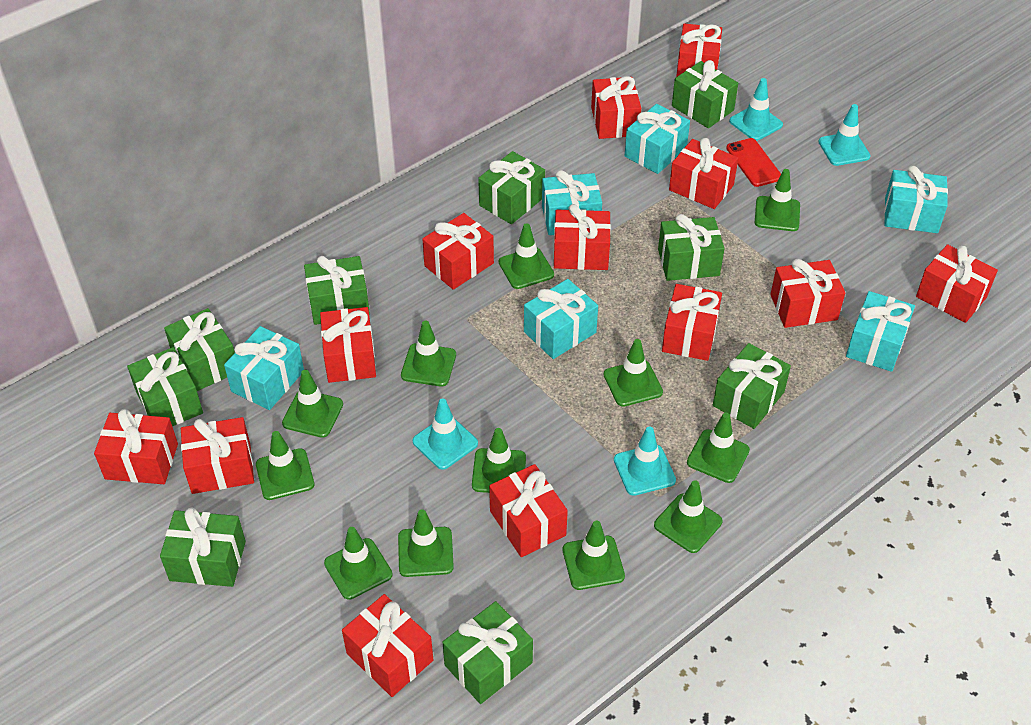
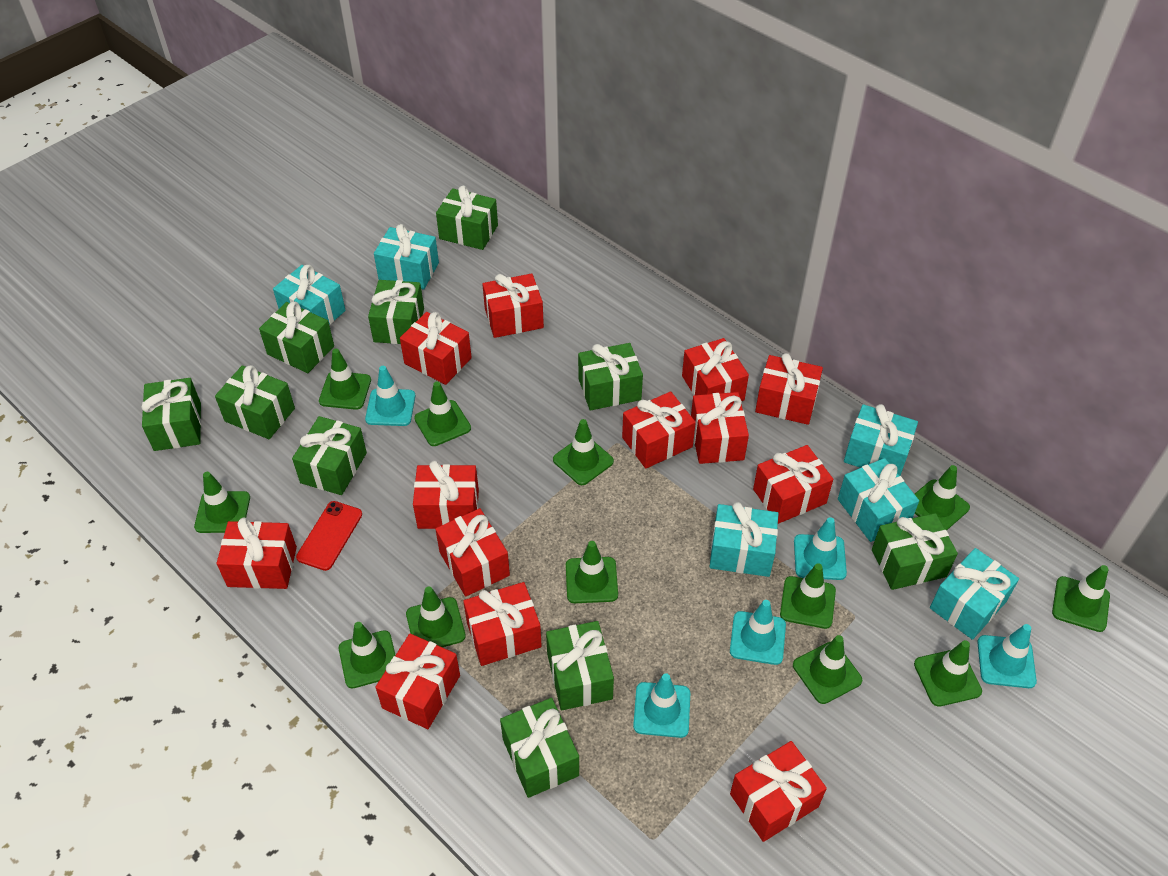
green gift: 9 -> 10
turquoise traffic cone: 4 -> 5

